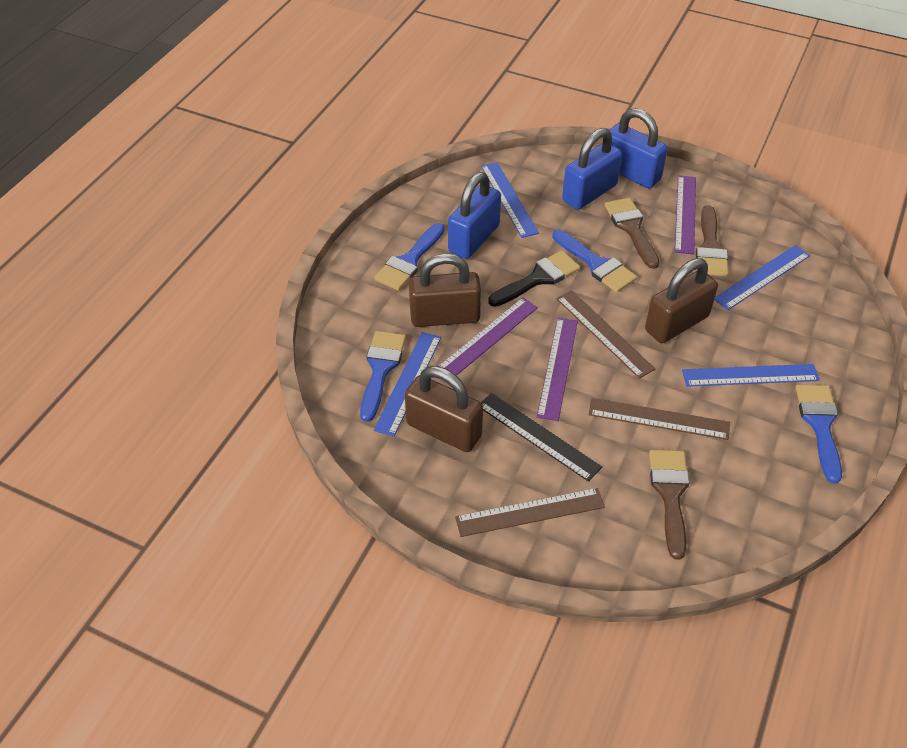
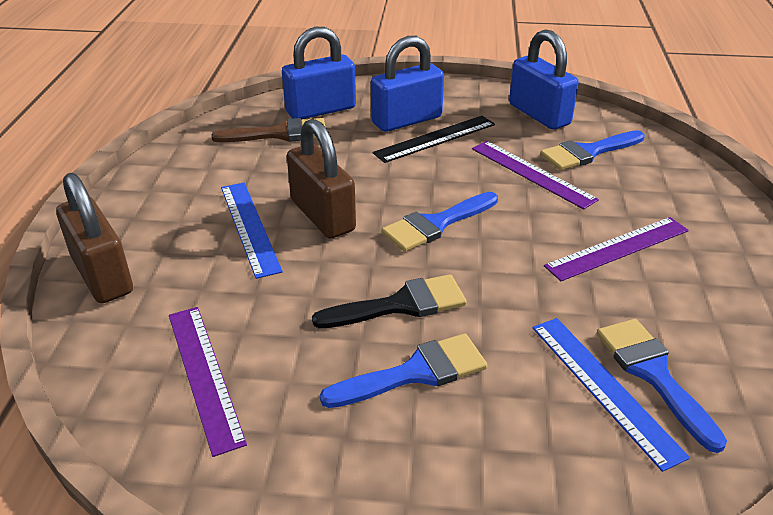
blue ruler: 4 -> 2
brown brush: 3 -> 1
brown padlock: 3 -> 2
brown ruler: 3 -> 0

